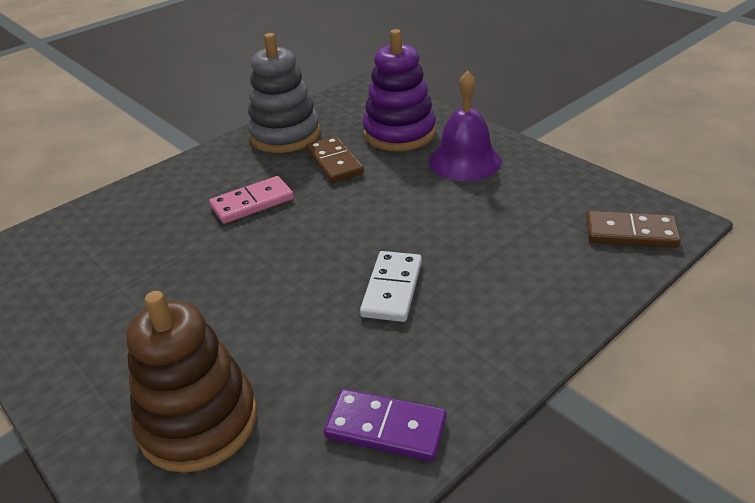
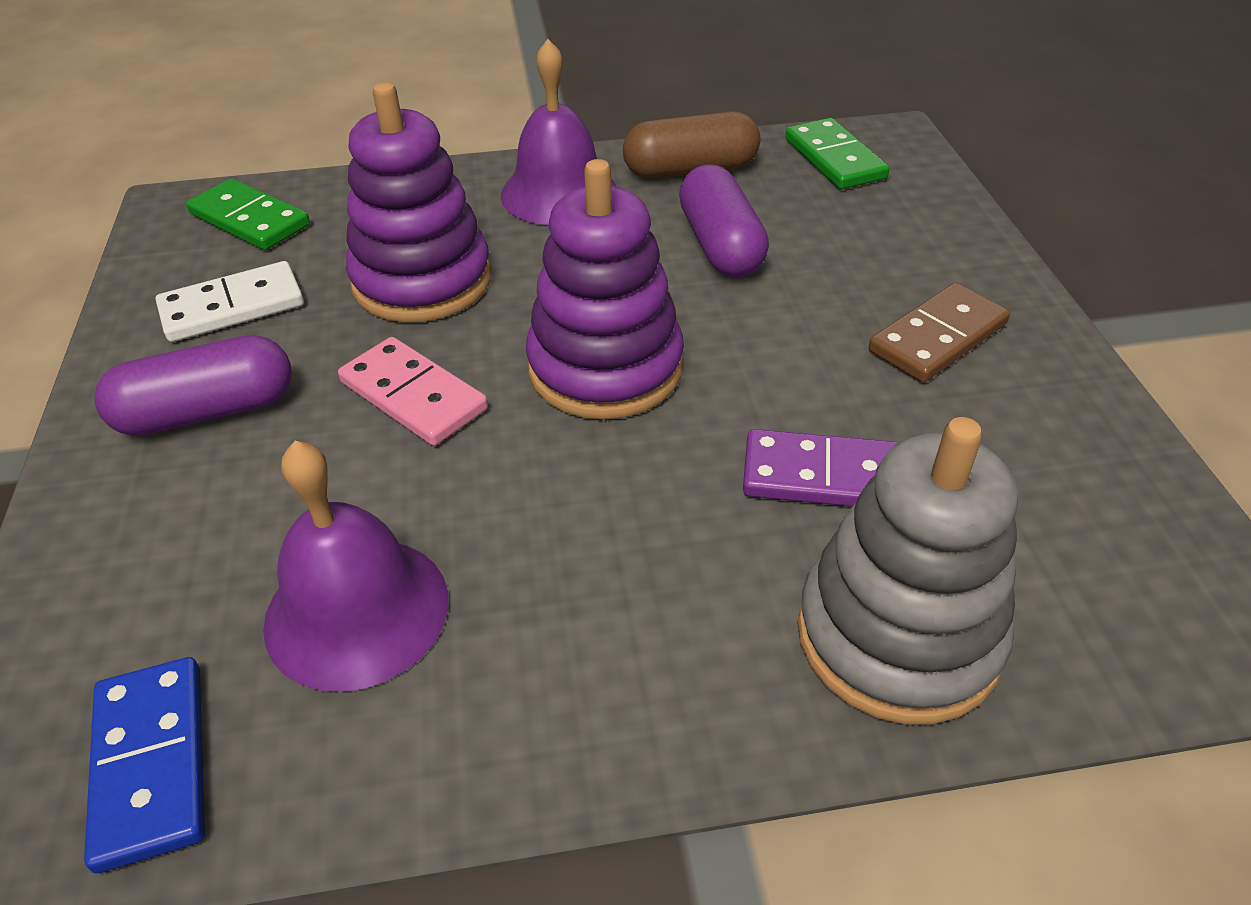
blue domino: 0 -> 1
brown capsule: 0 -> 1
brown domino: 2 -> 1
brown stacking toy: 1 -> 0
green domino: 0 -> 2
purple bell: 1 -> 2
purple capsule: 0 -> 2
purple stacking toy: 1 -> 2

